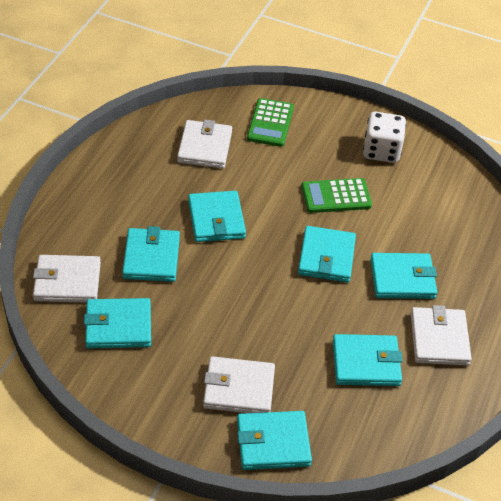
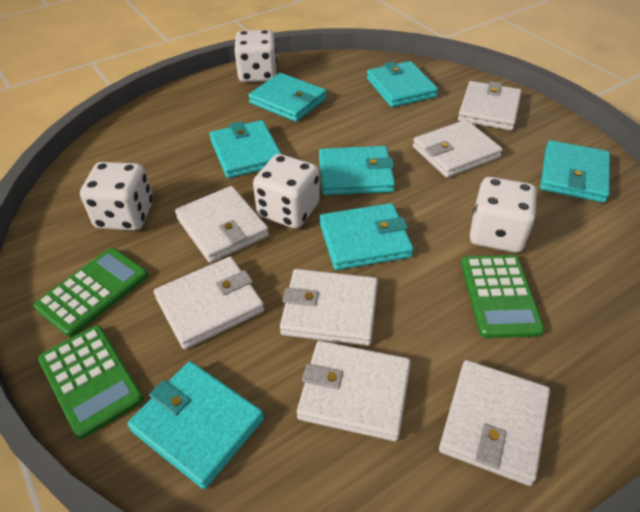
green calculator: 2 -> 3
white dice: 1 -> 4
white wallet: 4 -> 7

